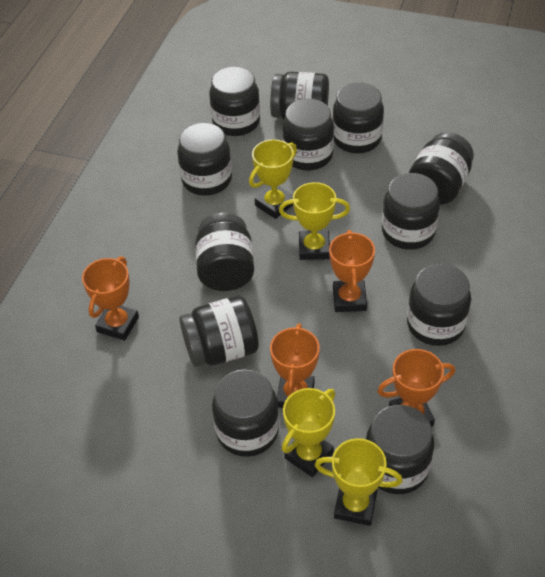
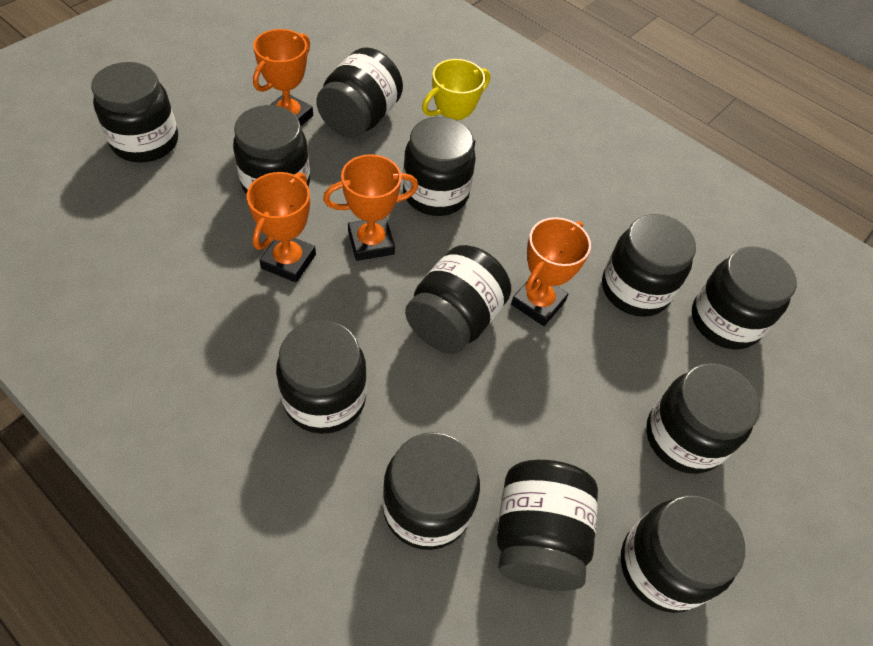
yellow trophy: 4 -> 1

